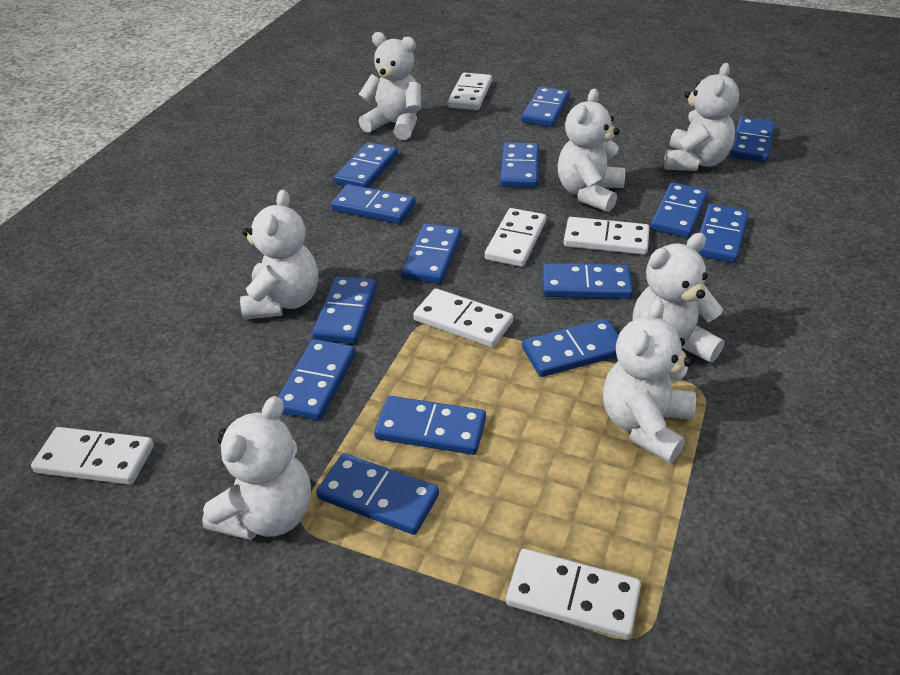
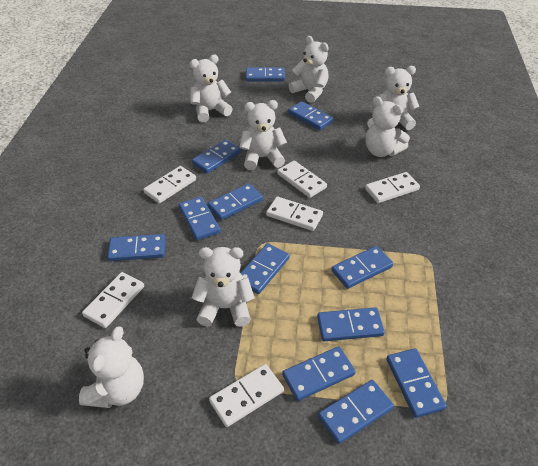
blue domino: 14 -> 12

